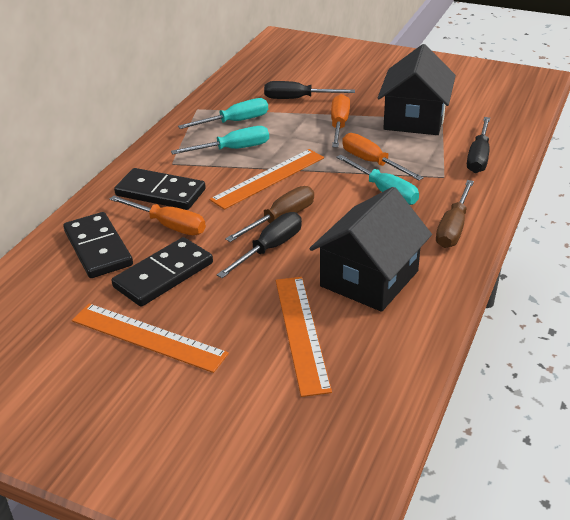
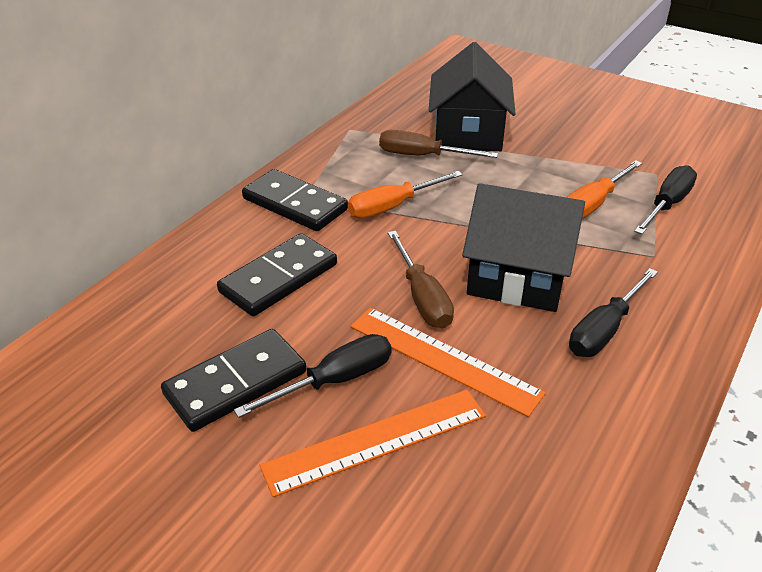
orange ruler: 3 -> 2
orange screwdriver: 3 -> 2
turquoise screwdriver: 3 -> 0

